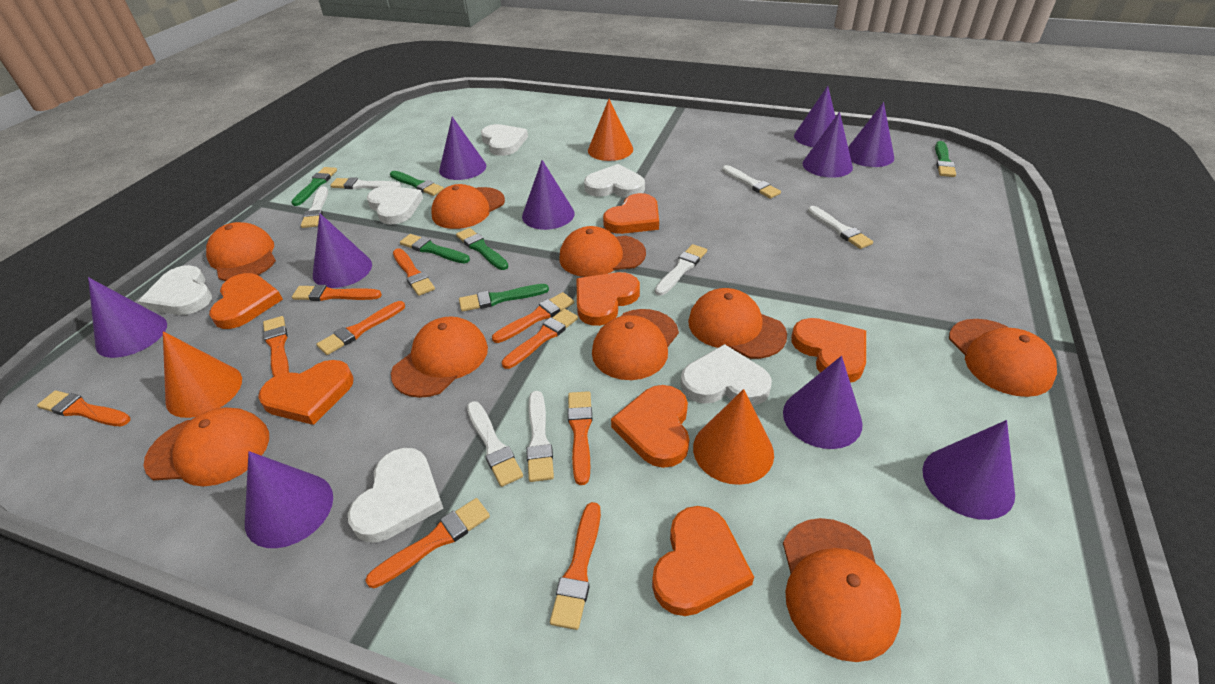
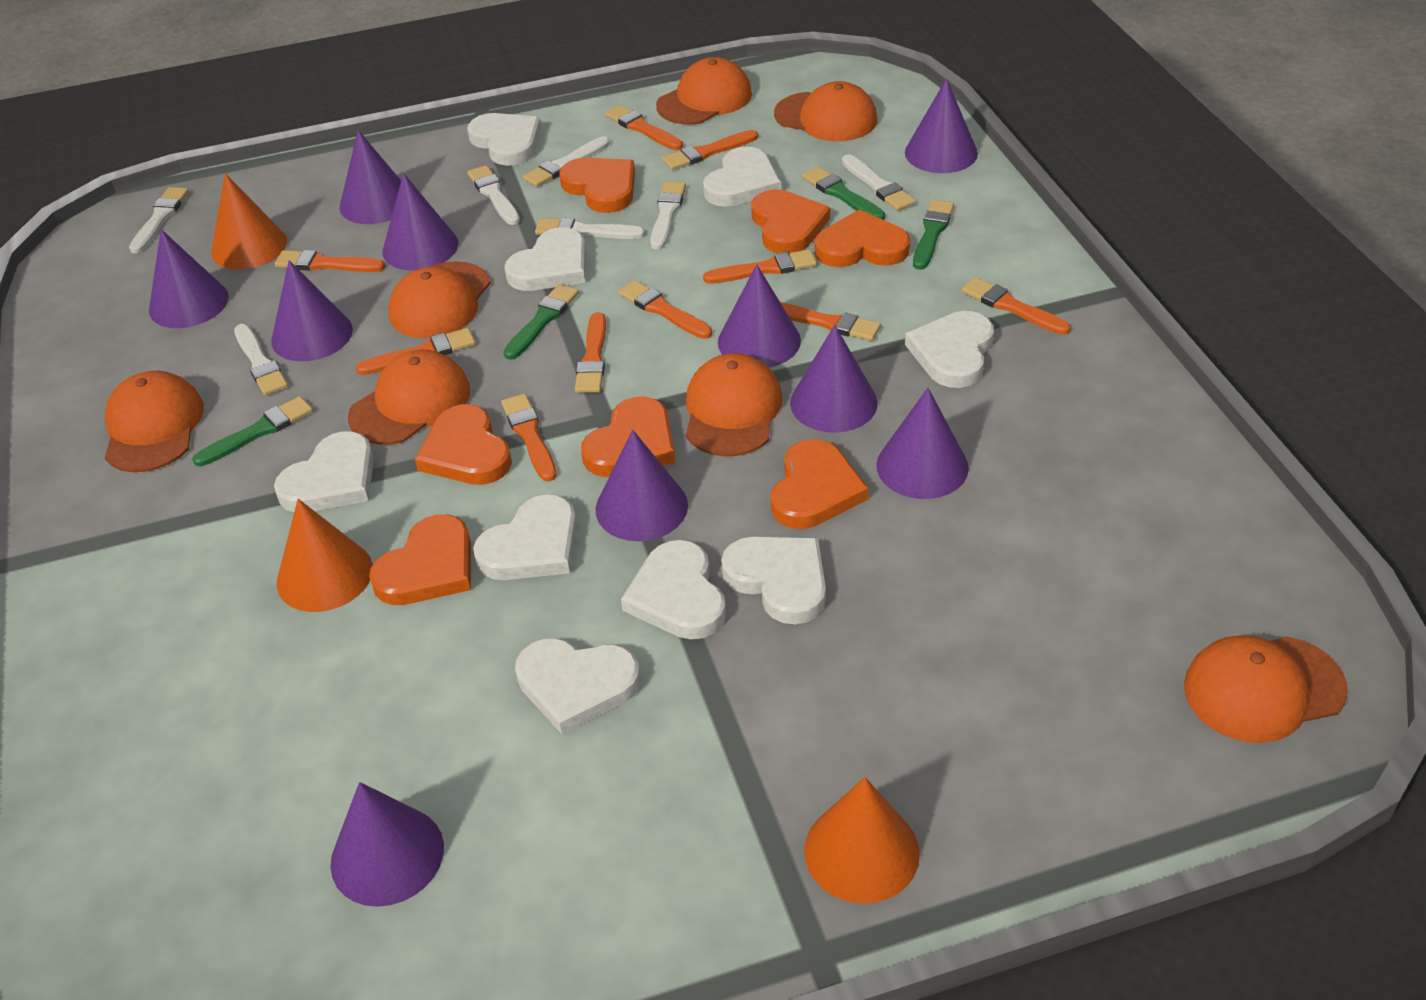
green brush: 6 -> 4
orange cap: 9 -> 7
white heart: 6 -> 9

